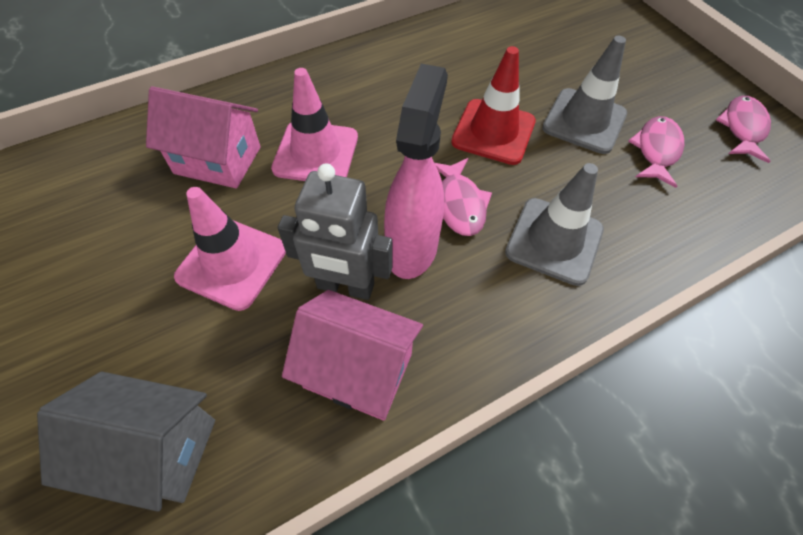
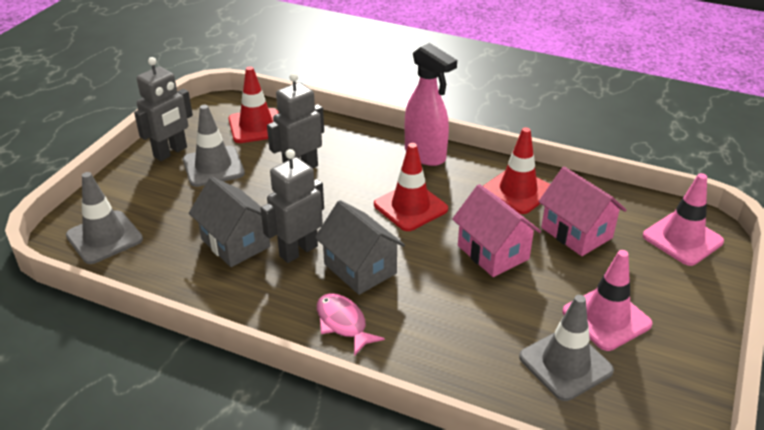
grey house: 1 -> 2
grey robot: 1 -> 3
grey traffic cone: 2 -> 3
pink fish: 3 -> 1
red traffic cone: 1 -> 3

